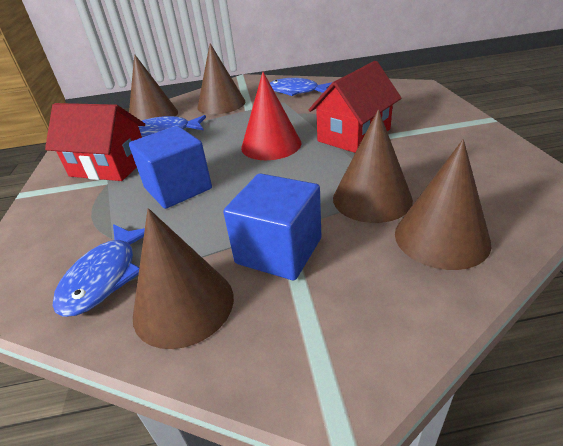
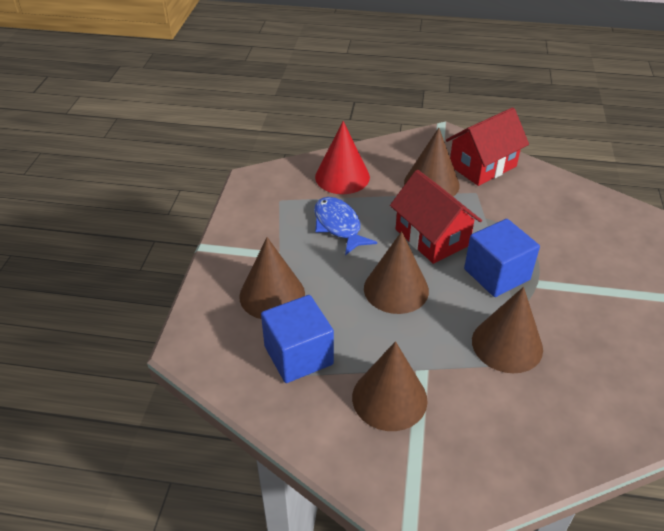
blue fish: 3 -> 1

